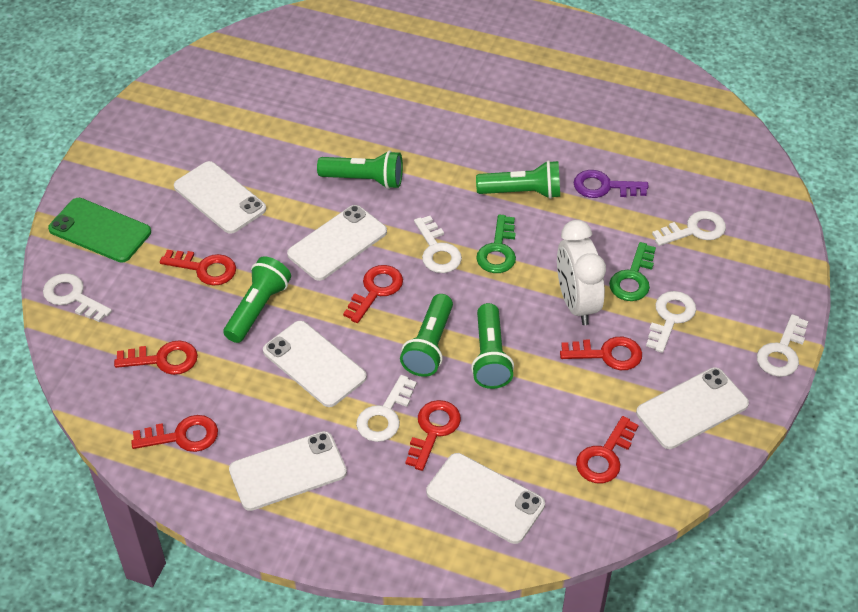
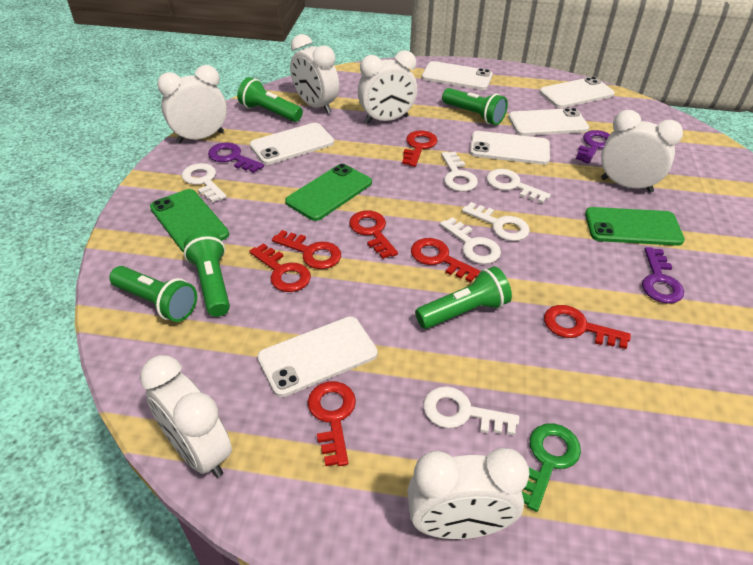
green key: 2 -> 1
green phone: 1 -> 3
purple key: 1 -> 3
white clock: 1 -> 6

